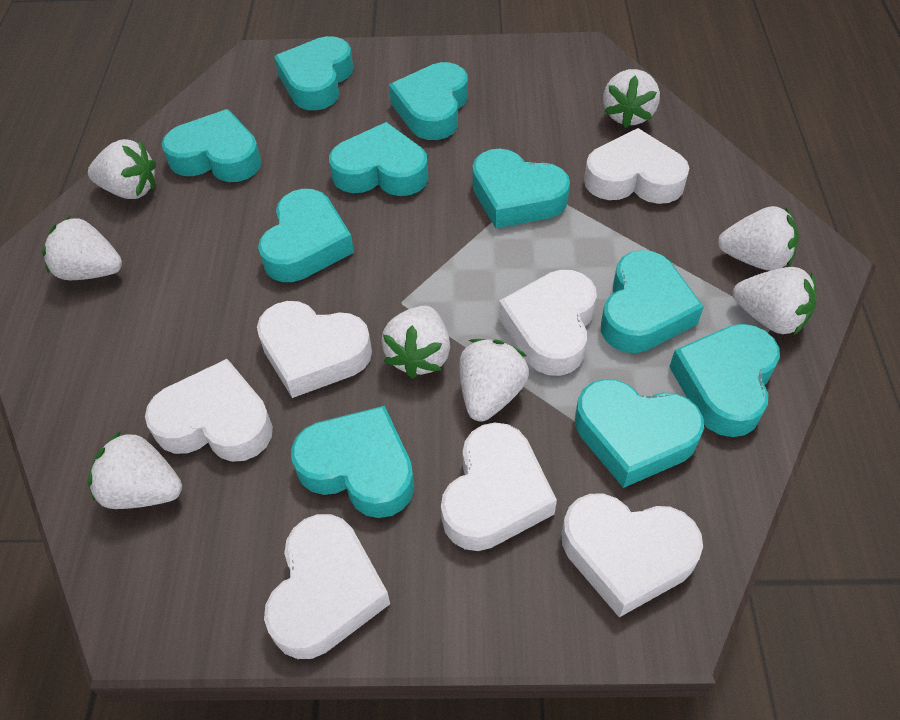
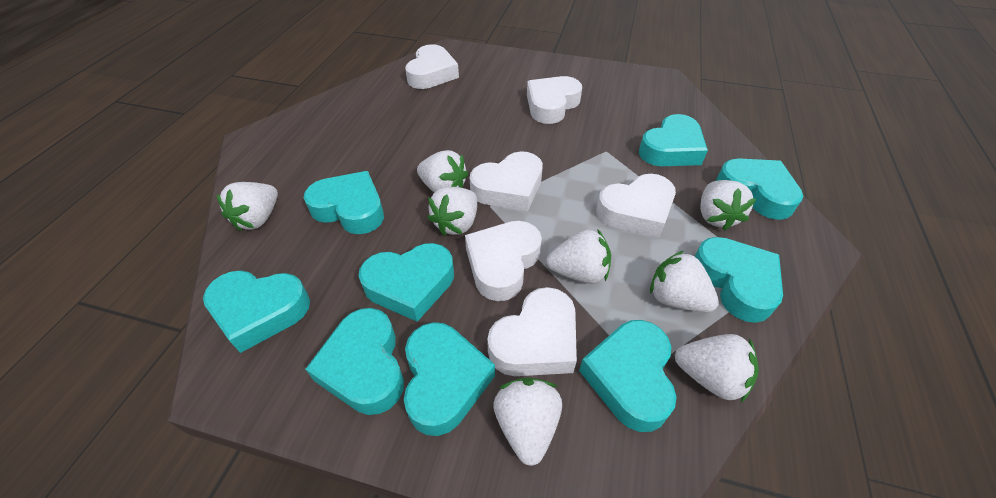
turquoise heart: 10 -> 9
white heart: 7 -> 6

